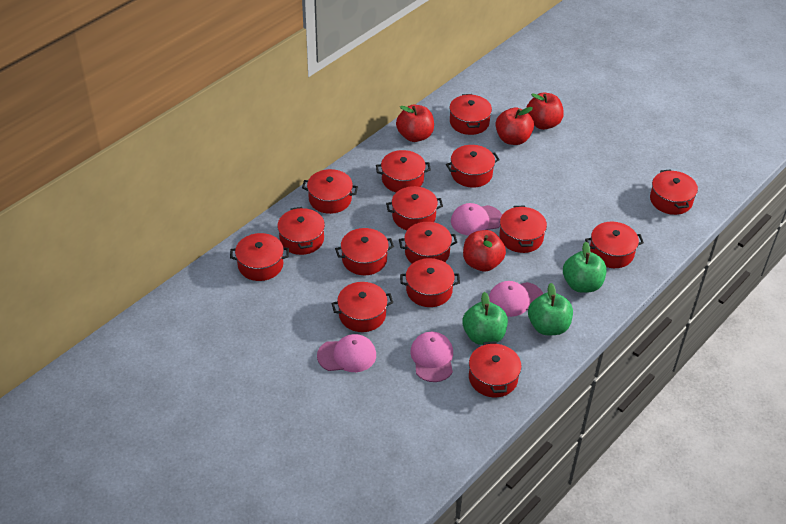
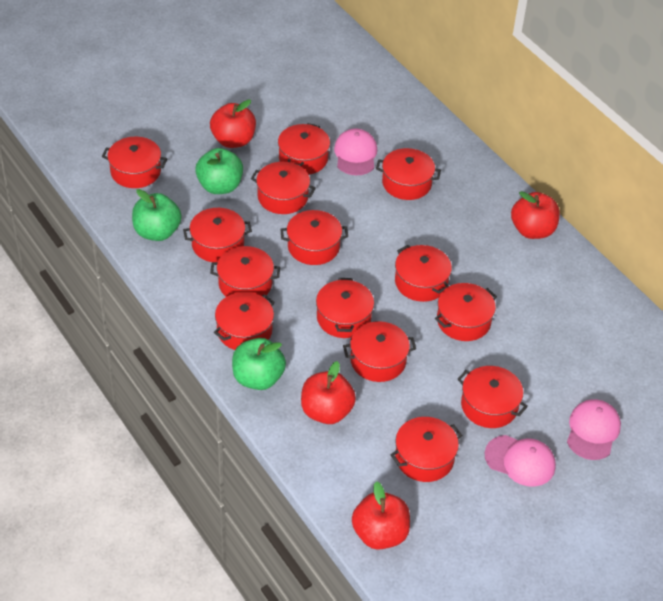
pink cap: 4 -> 3
red pot: 15 -> 14

